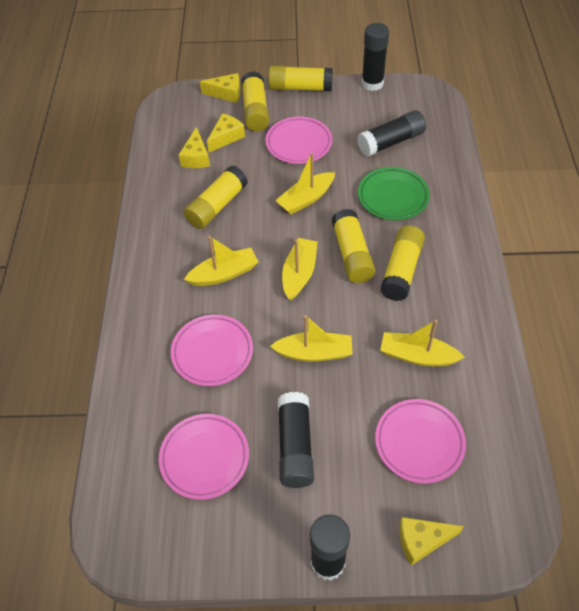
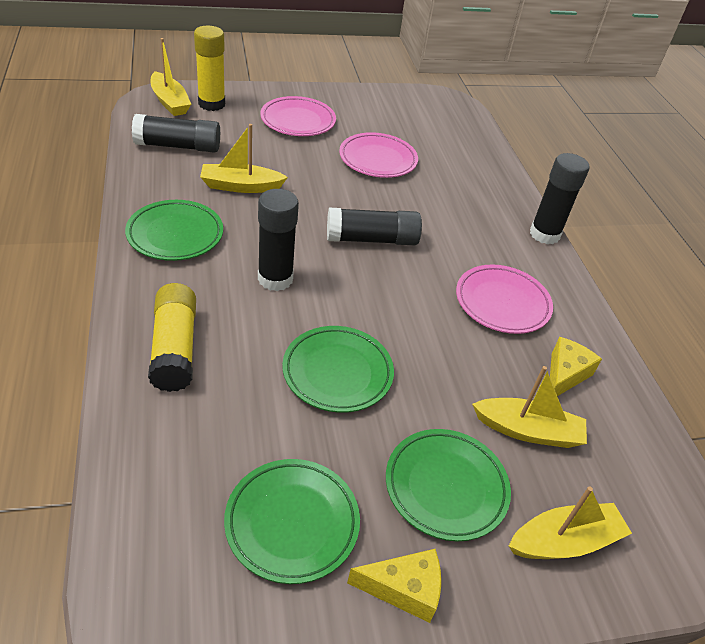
green plate: 1 -> 4
pink plate: 4 -> 3
yellow boat: 5 -> 4
yellow cheese: 4 -> 2
yellow glue stick: 5 -> 2

